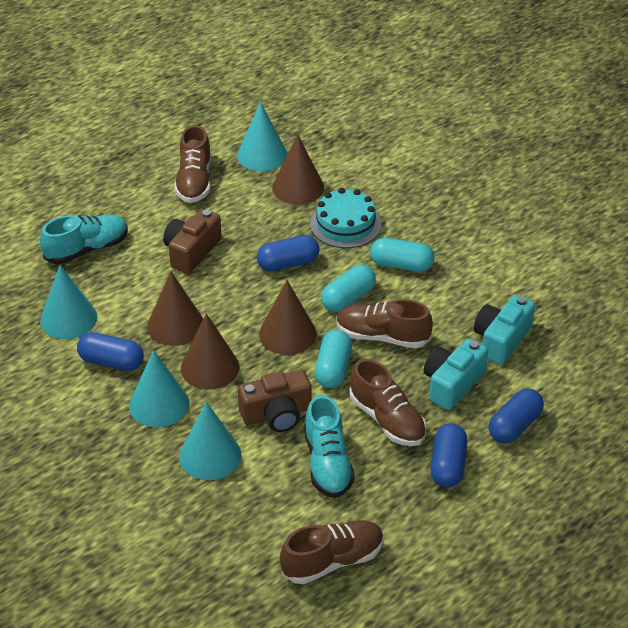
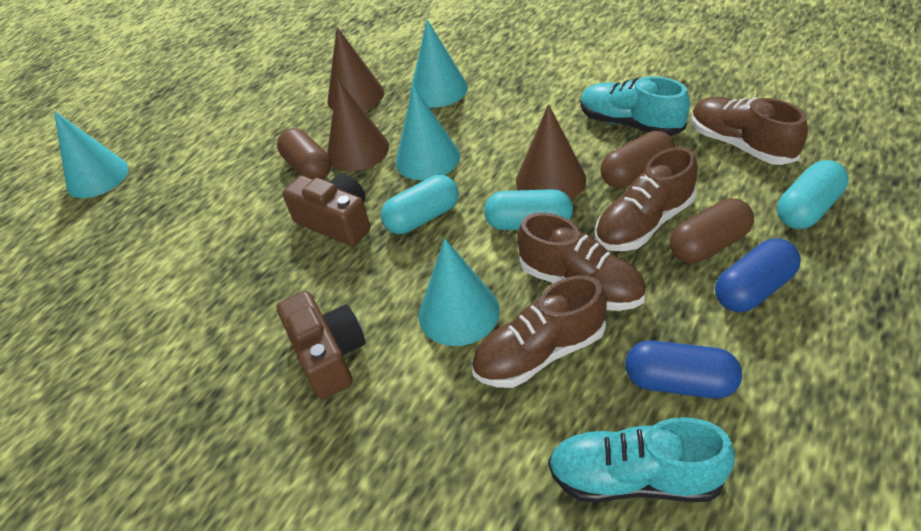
blue capsule: 4 -> 2
brown capsule: 0 -> 3
brown cone: 4 -> 3
turquoise cake: 1 -> 0
turquoise camera: 2 -> 0

